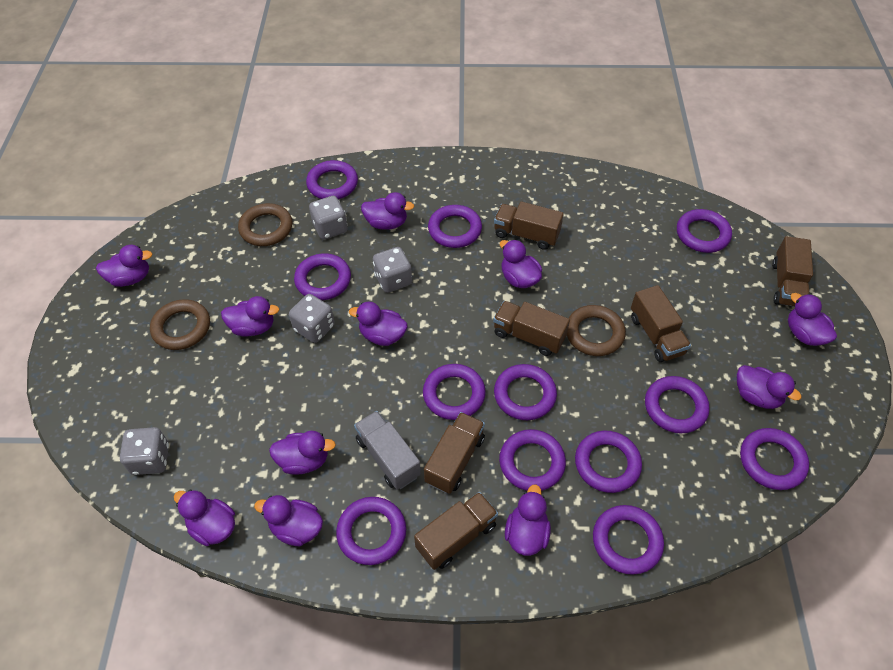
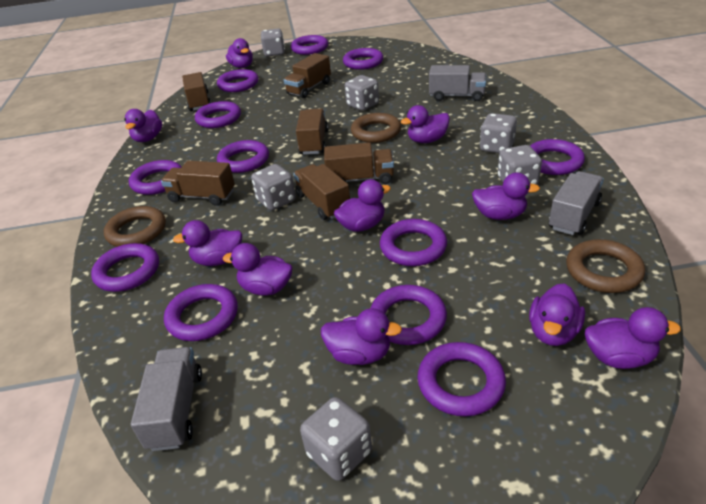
grey dice: 4 -> 6
grey truck: 1 -> 3
purple duck: 11 -> 10

